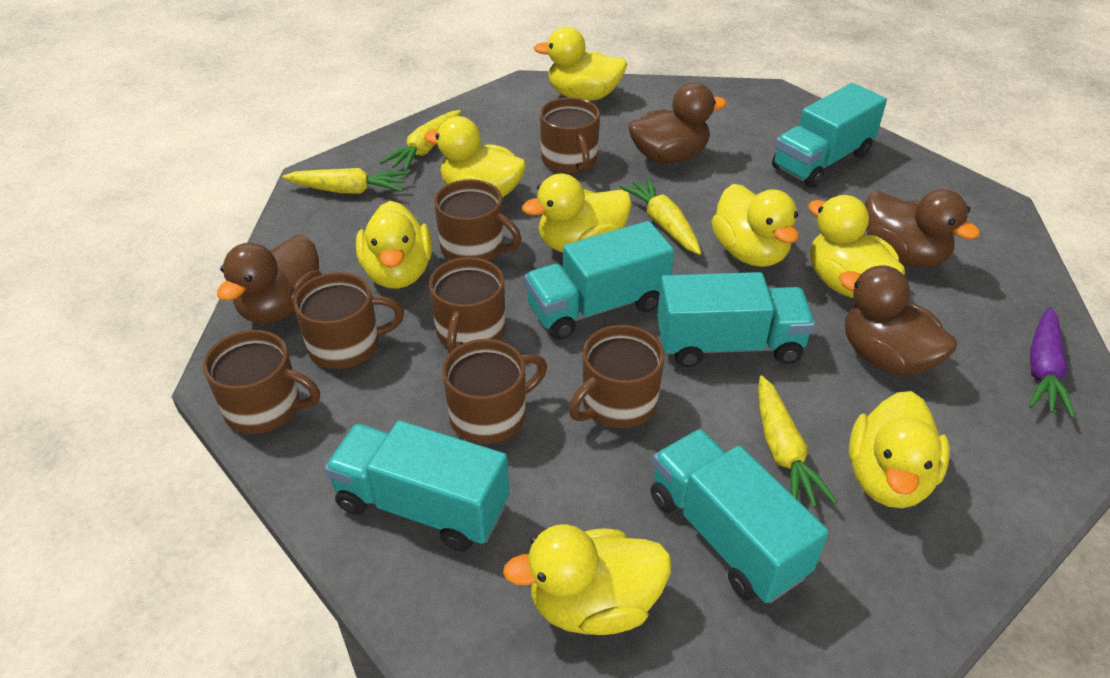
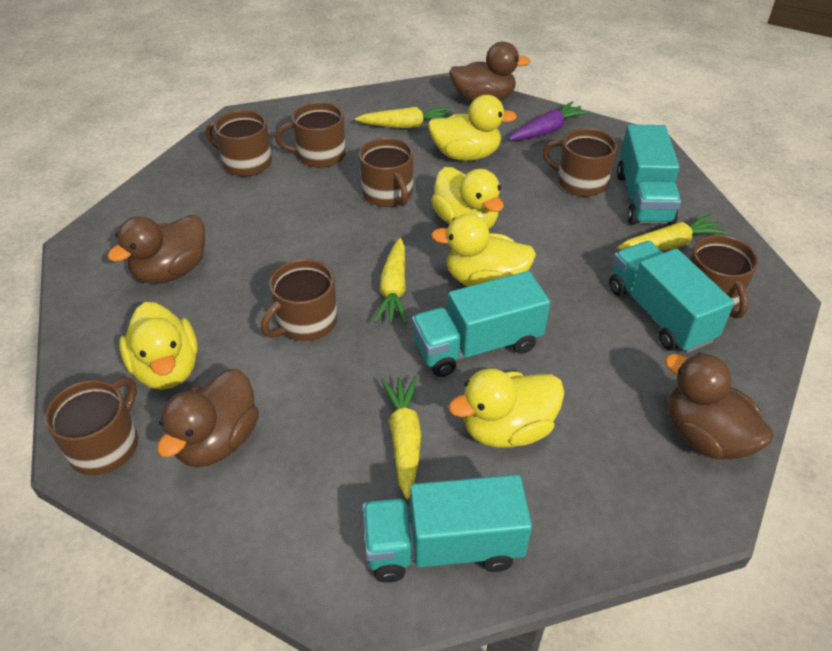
turquoise truck: 5 -> 4
yellow duck: 8 -> 5

